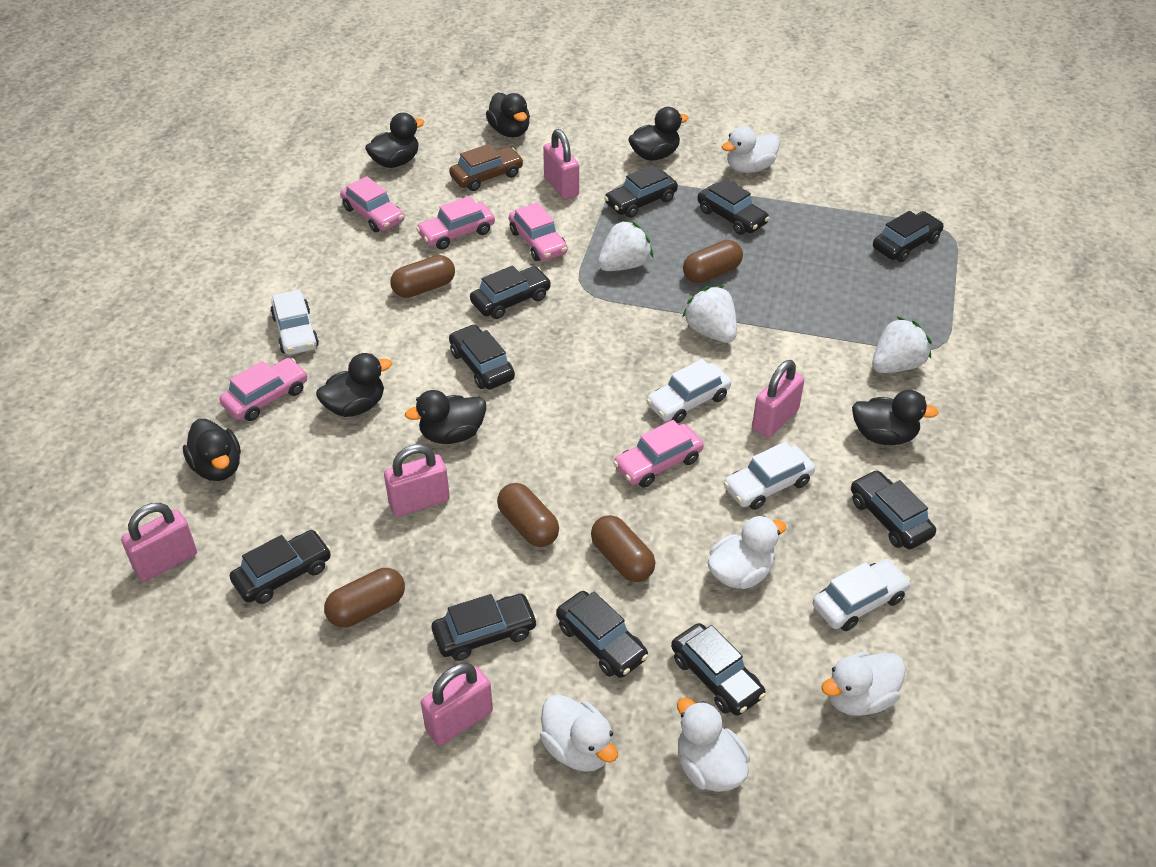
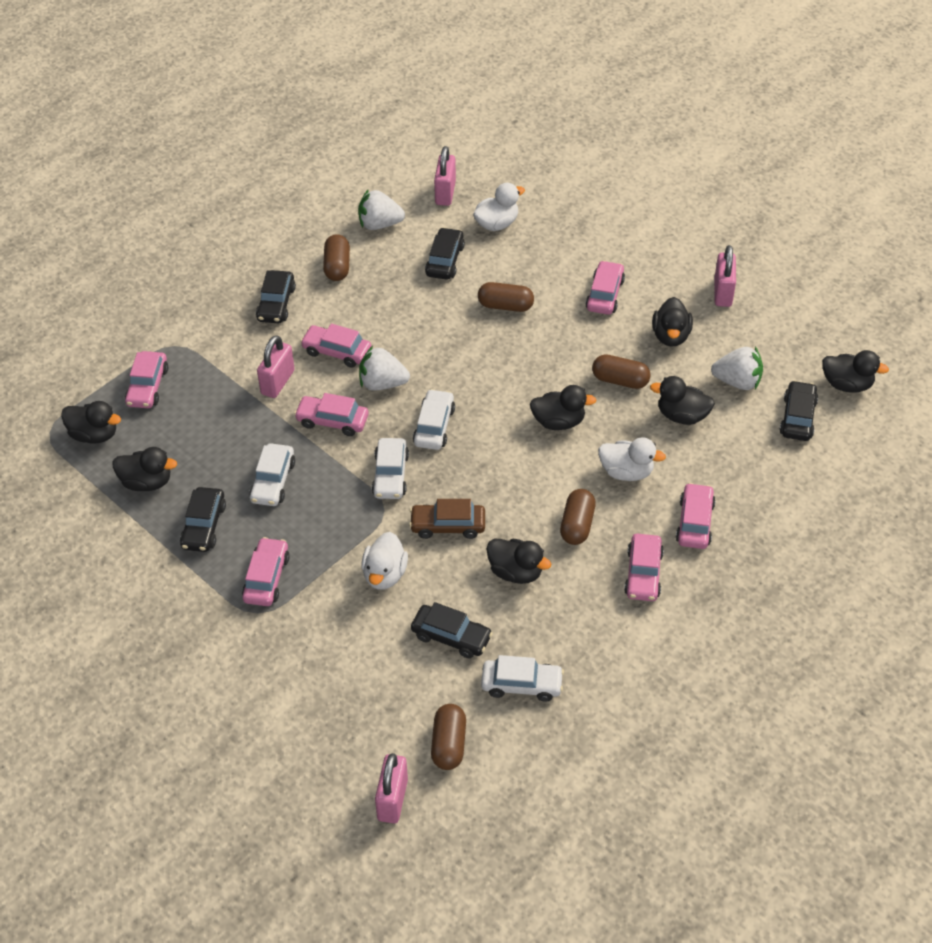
black car: 10 -> 5
pink car: 5 -> 7
pink padlock: 5 -> 4
white duck: 5 -> 3

